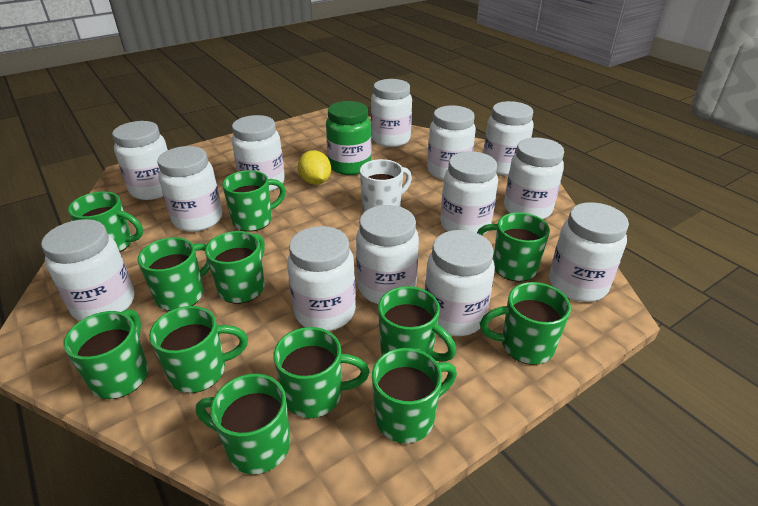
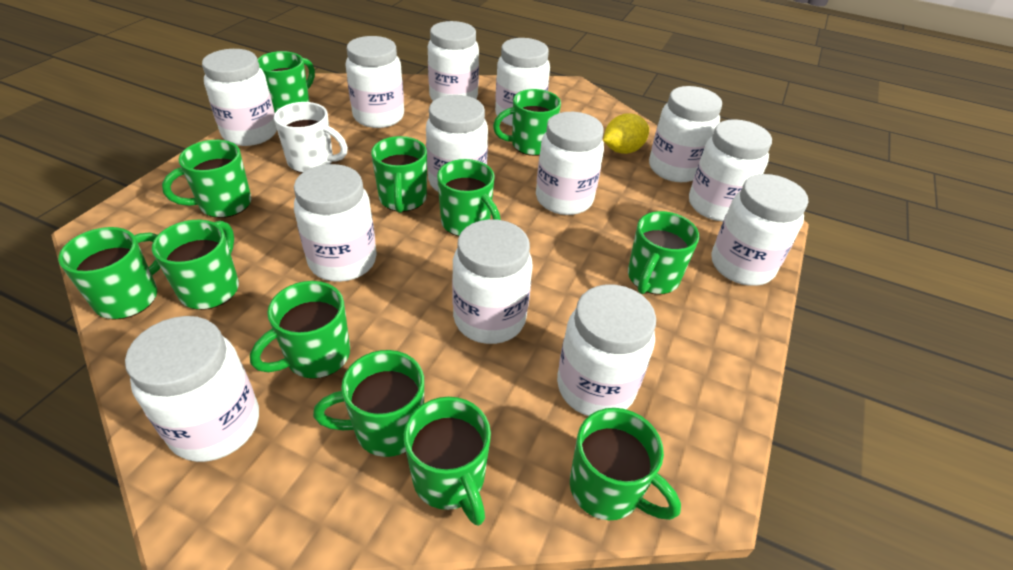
green jar: 1 -> 0

